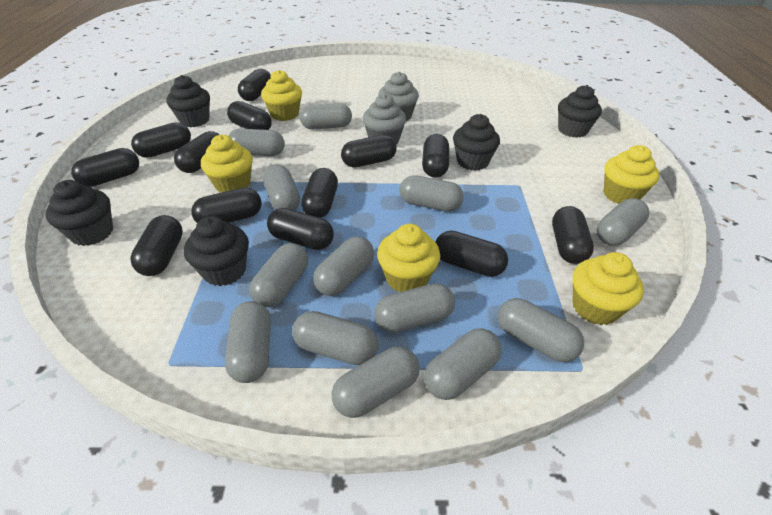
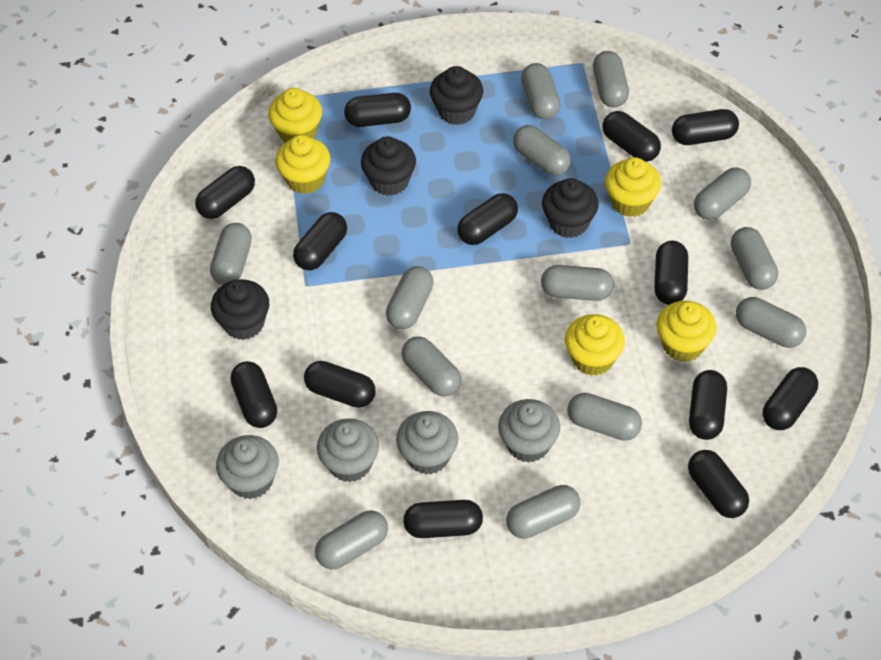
black cupcake: 5 -> 4
grey cupcake: 2 -> 4

